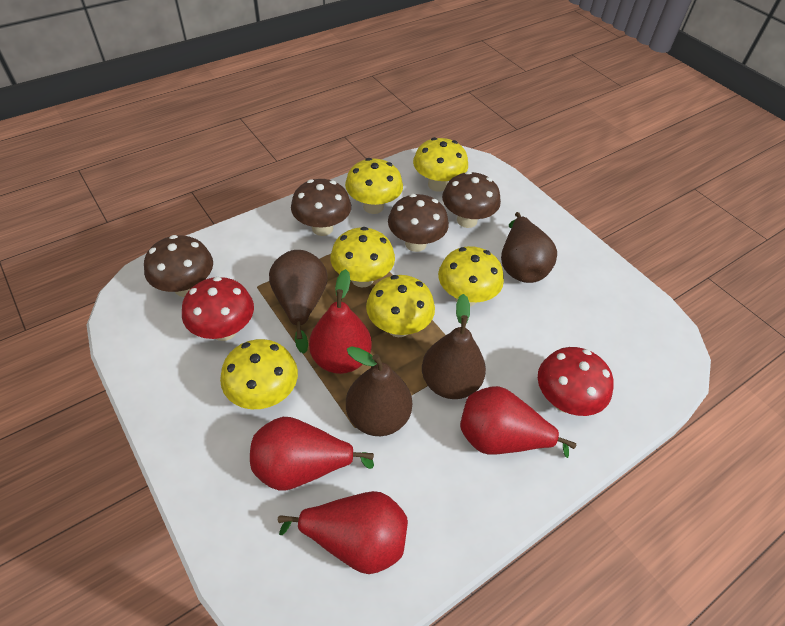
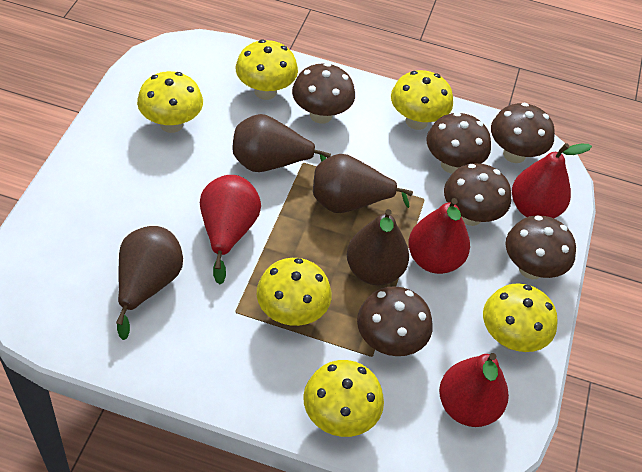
brown mushroom: 4 -> 6
red mushroom: 2 -> 0

